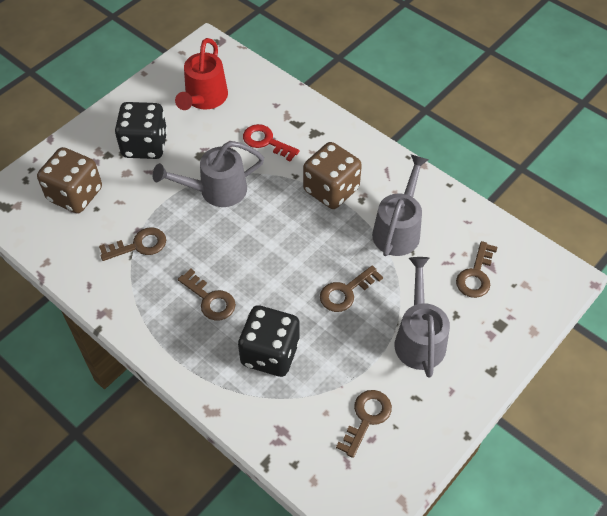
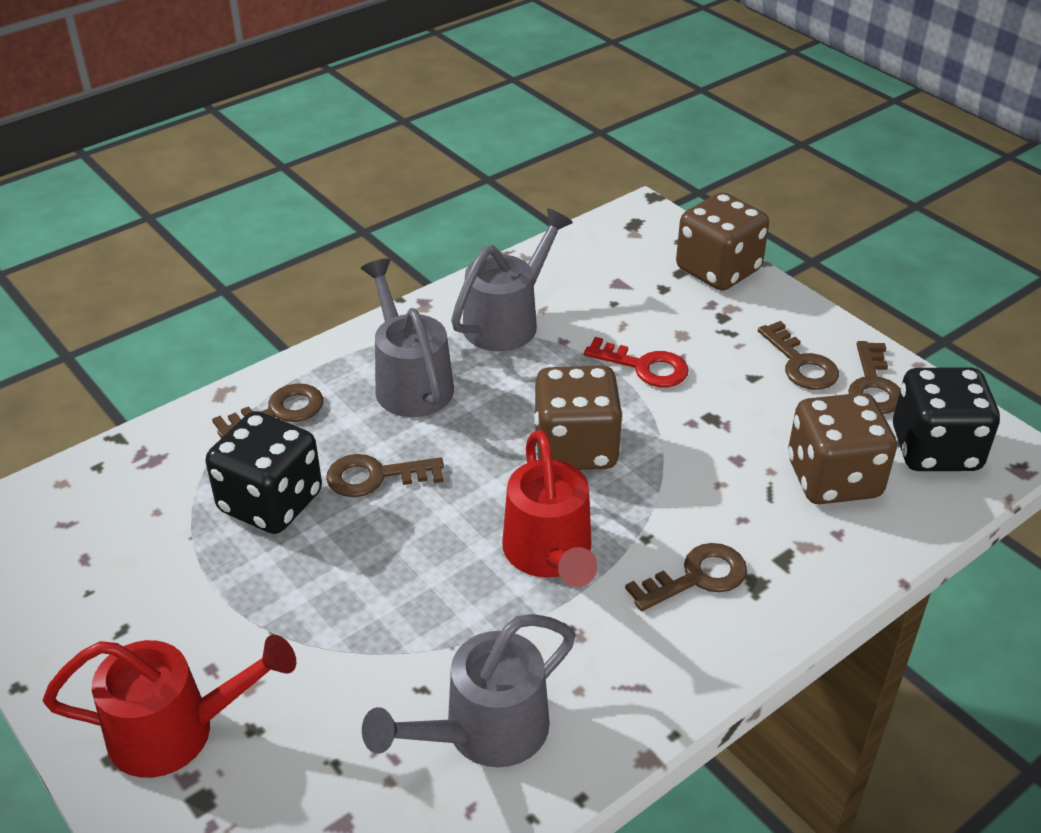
brown dice: 2 -> 3
red watering can: 1 -> 2

